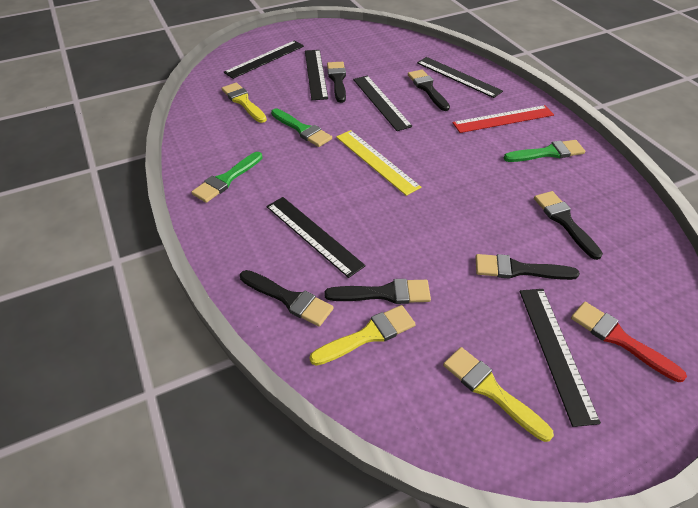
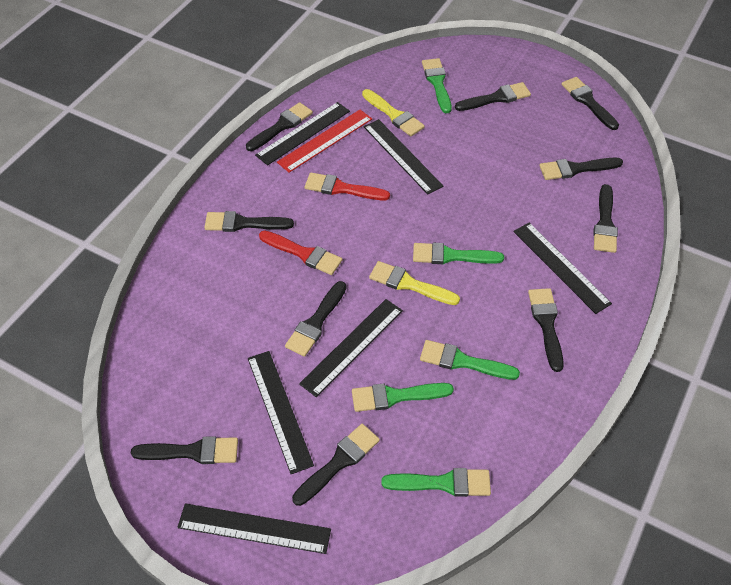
black brush: 6 -> 10
green brush: 3 -> 5
red brush: 1 -> 2
yellow brush: 3 -> 2
yellow ruler: 1 -> 0

